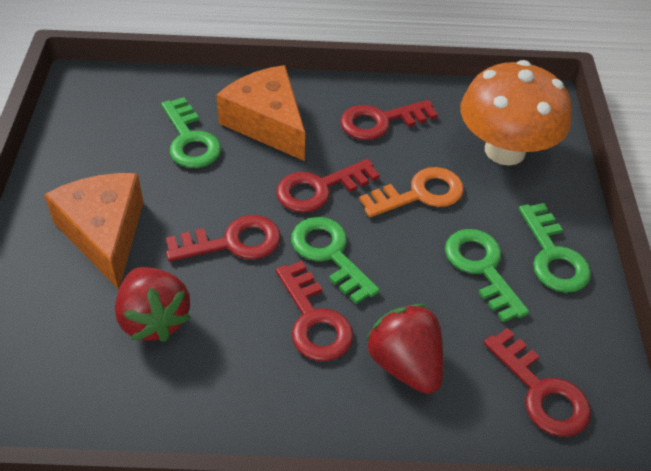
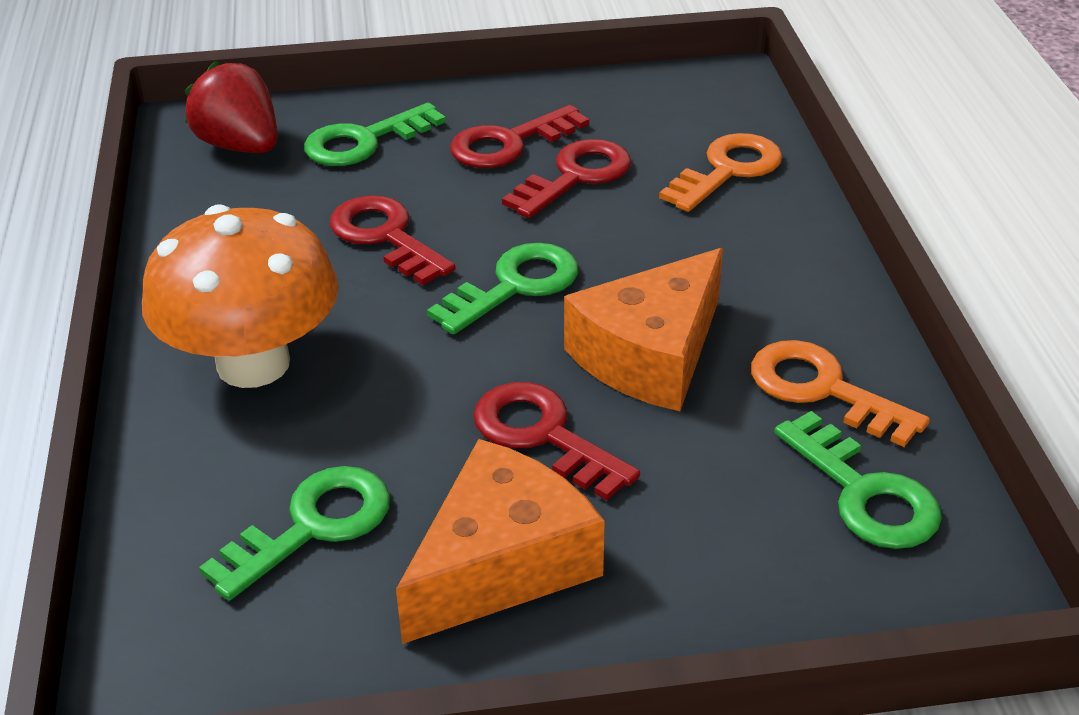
orange key: 1 -> 2
red key: 5 -> 4
red strawberry: 2 -> 1

